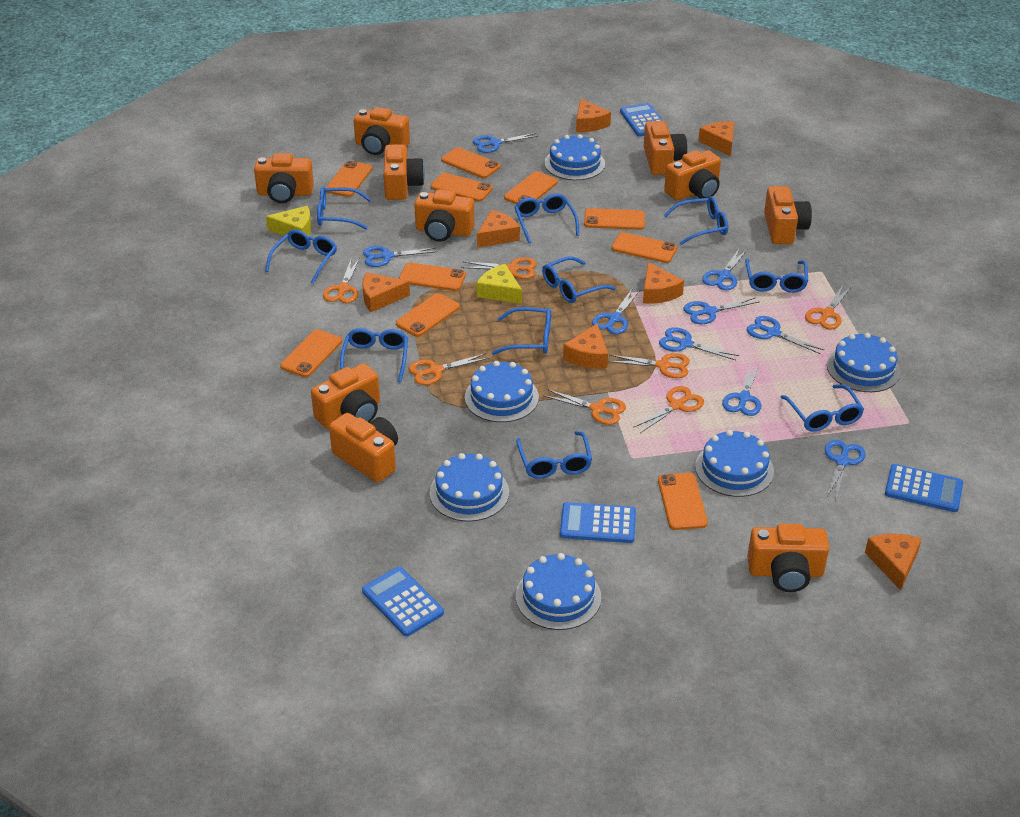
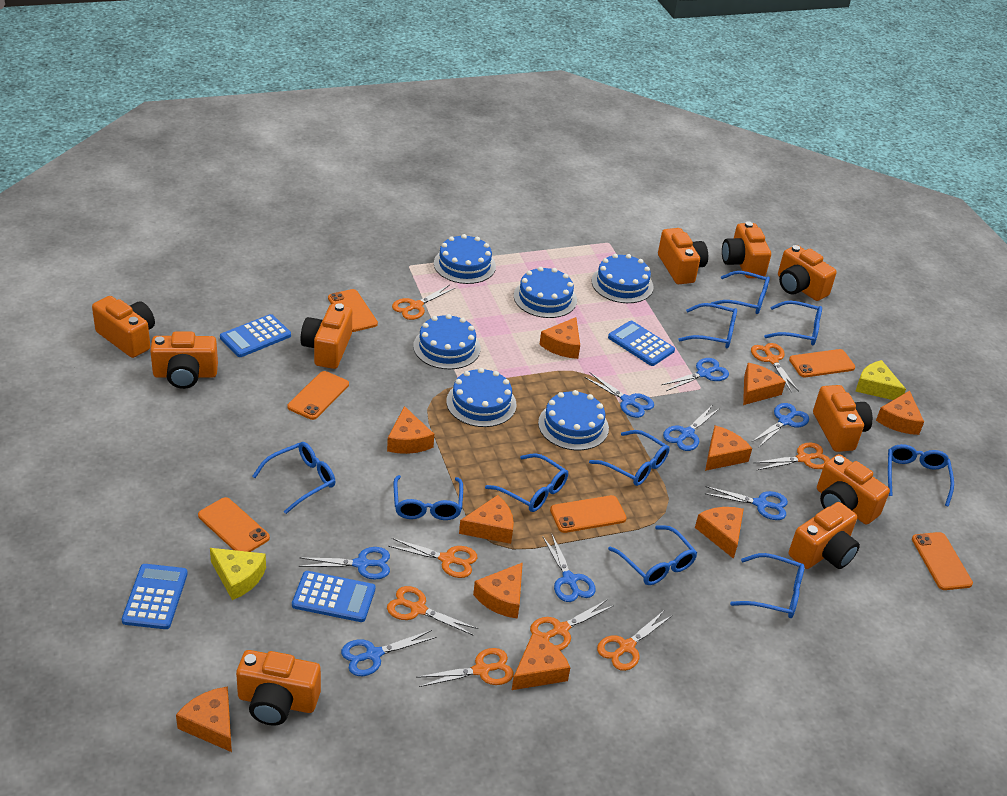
blue scissors: 9 -> 8
orange cheese: 7 -> 10
orange phone: 10 -> 6
orange scissors: 7 -> 8

